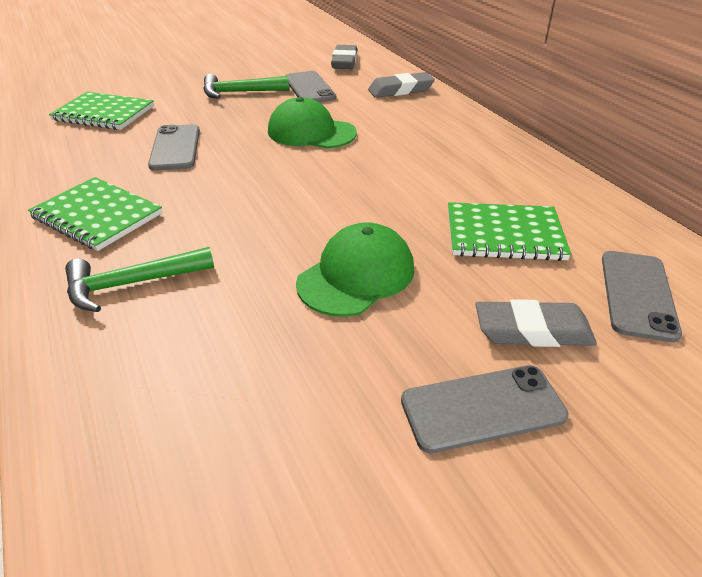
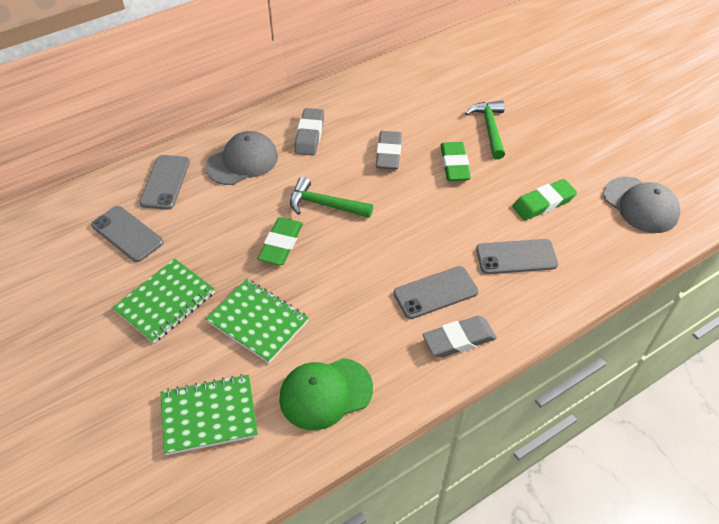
green cap: 2 -> 1
green eraser: 0 -> 3
grey cap: 0 -> 2

